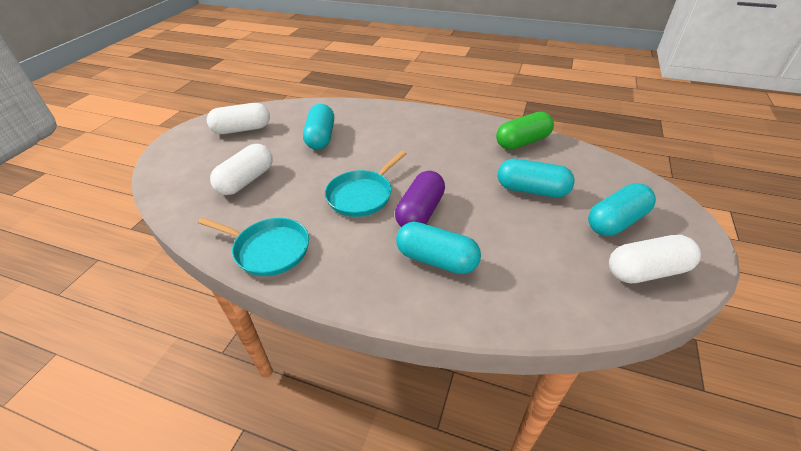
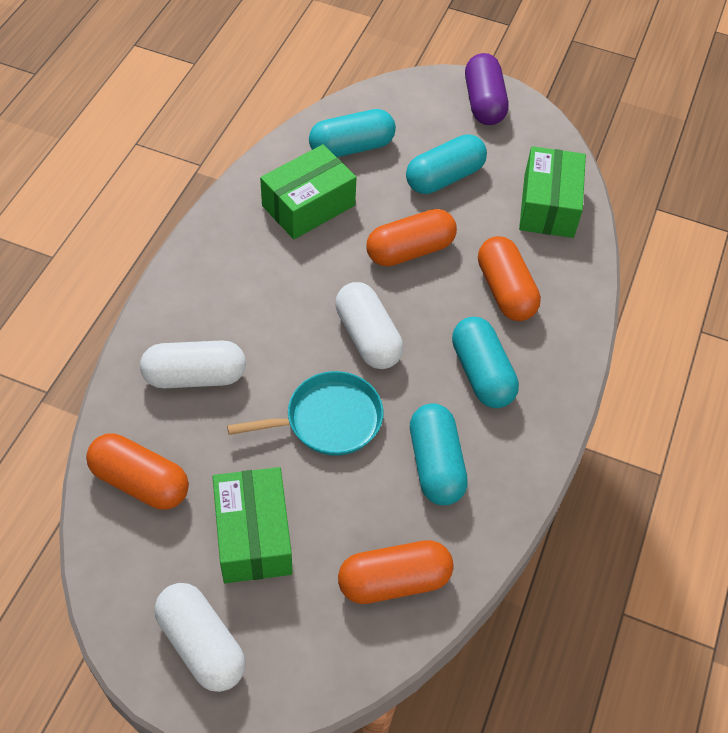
green box: 0 -> 3
green capsule: 1 -> 0
orange capsule: 0 -> 4
turquoise pan: 2 -> 1

